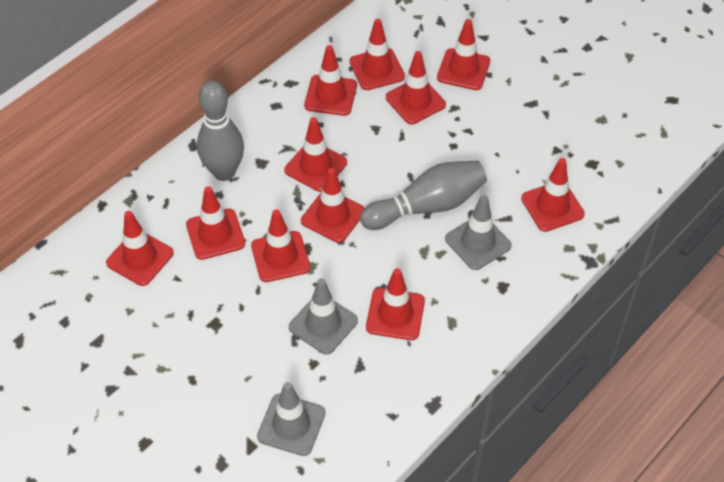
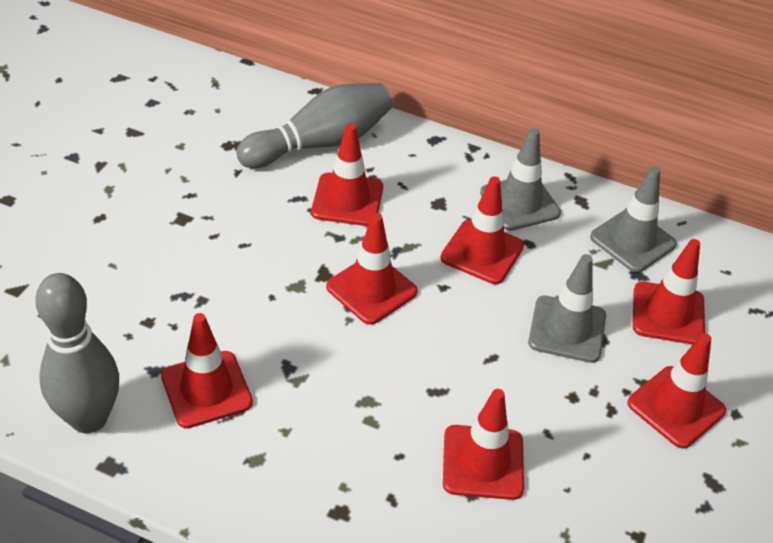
red traffic cone: 11 -> 7

